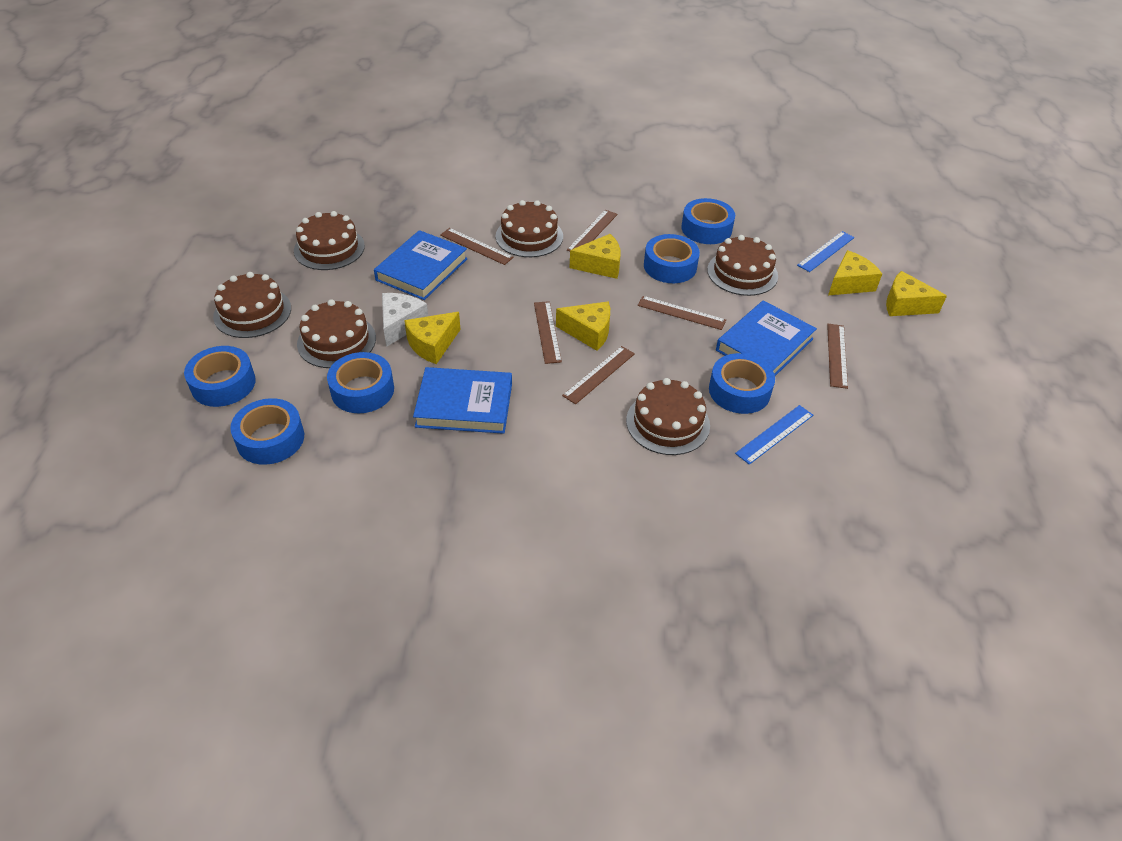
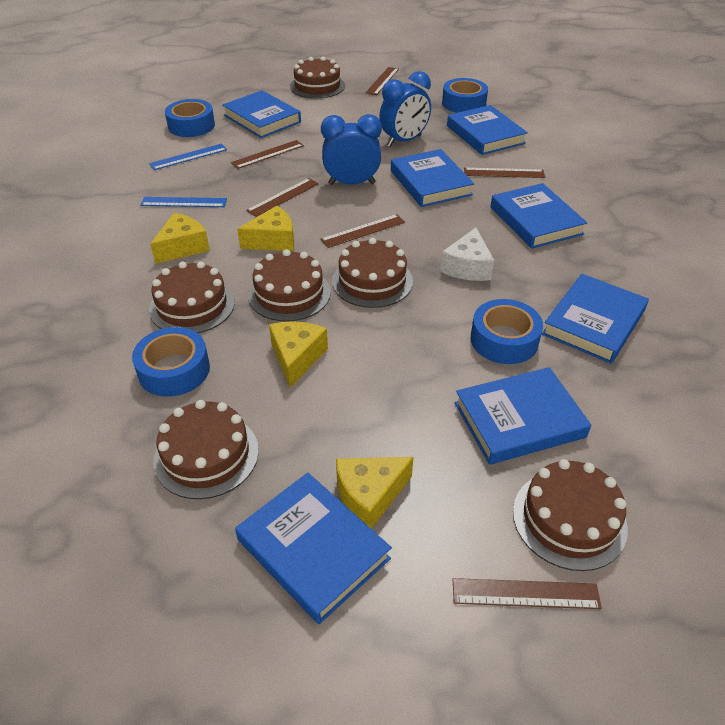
blue book: 3 -> 7
blue clock: 0 -> 2
blue tape: 6 -> 4
yellow cheese: 5 -> 4

